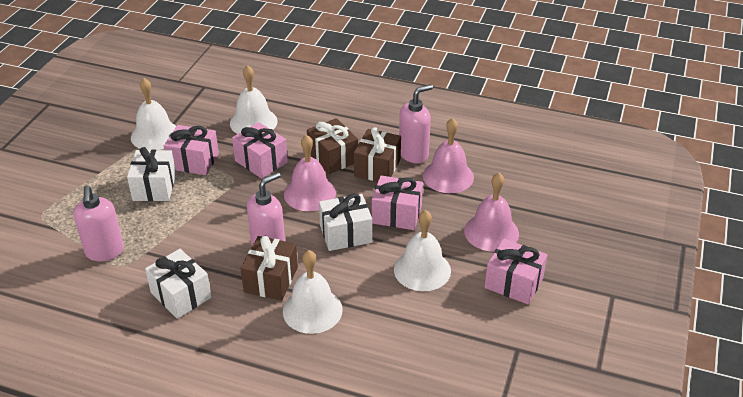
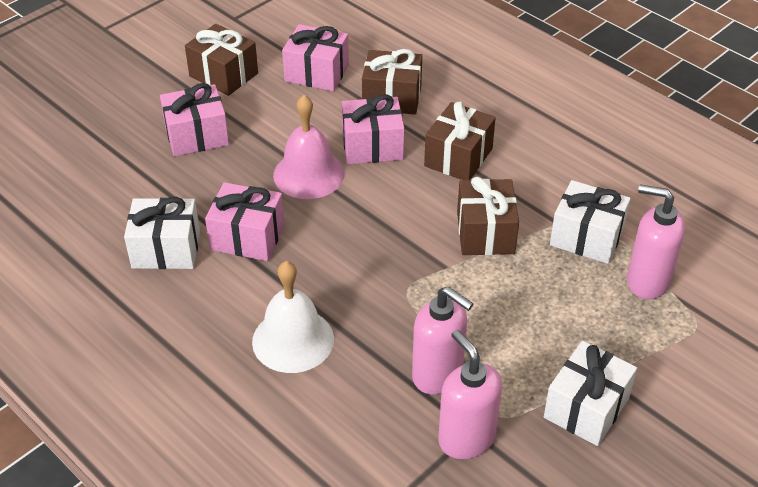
brown gift: 3 -> 4
pink bell: 3 -> 1
white bell: 4 -> 1

